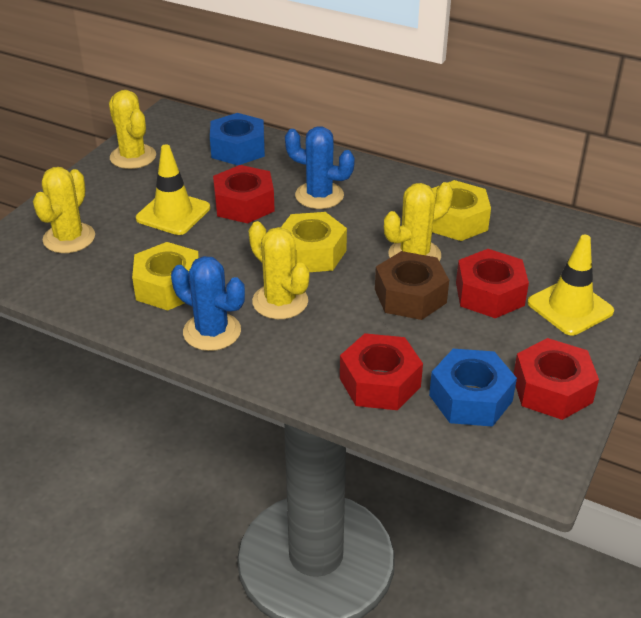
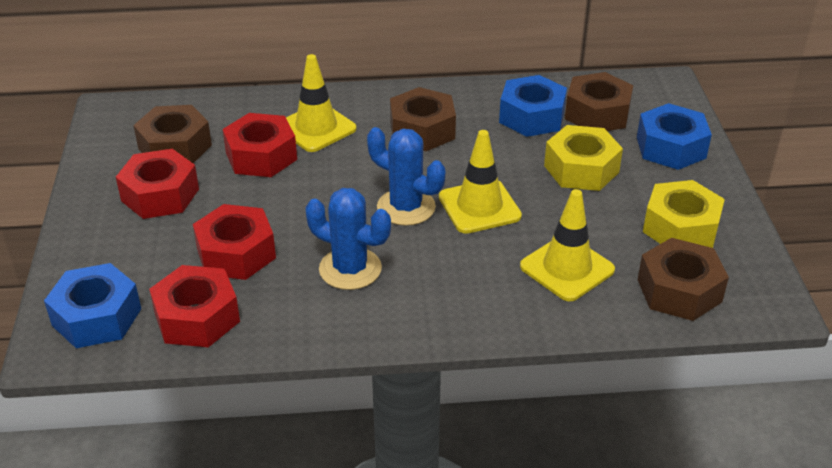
blue nut: 2 -> 3
brown nut: 1 -> 4
yellow cactus: 4 -> 0
yellow nut: 3 -> 2
yellow traffic cone: 2 -> 3

